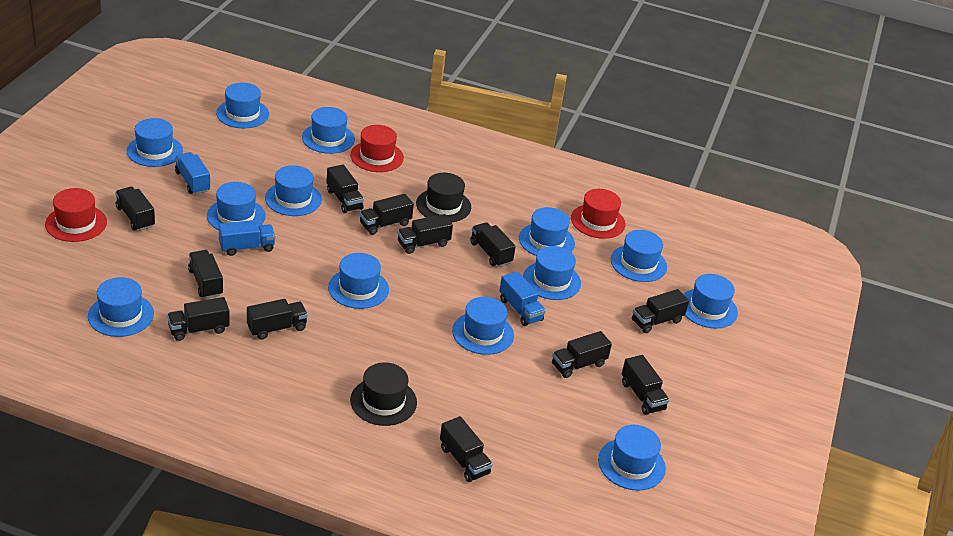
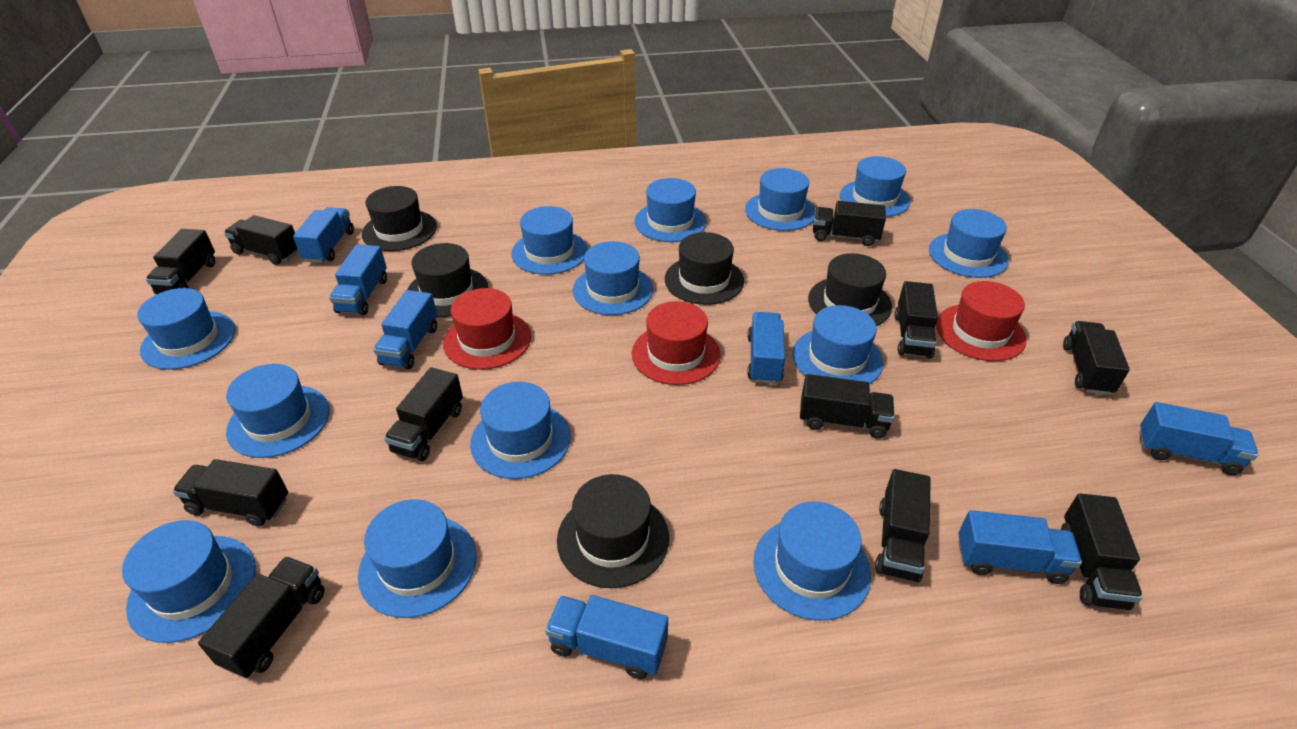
black hat: 2 -> 5
black truck: 12 -> 11
blue truck: 3 -> 7

